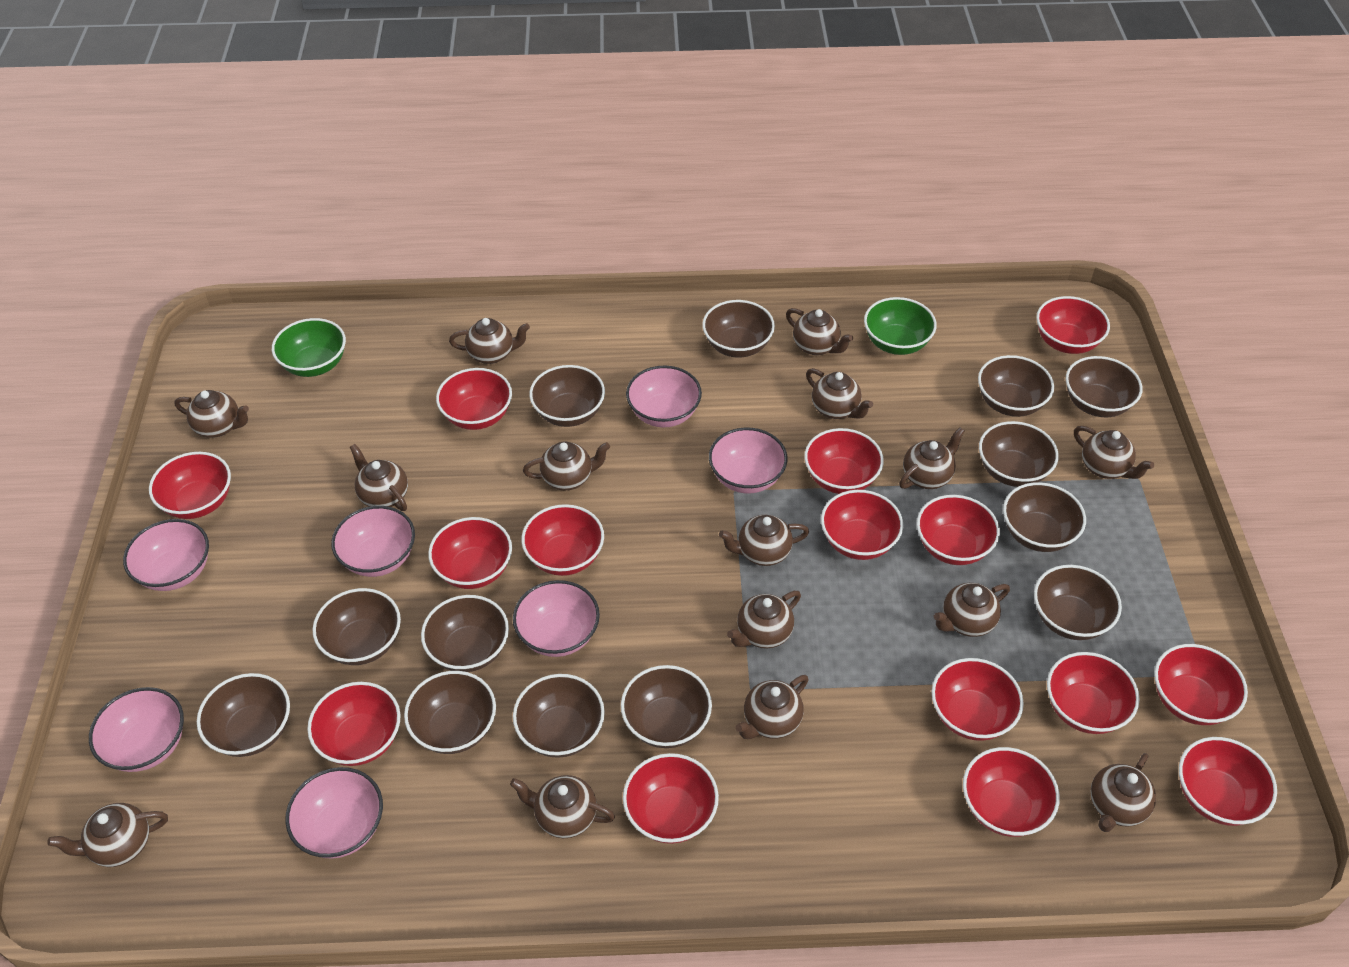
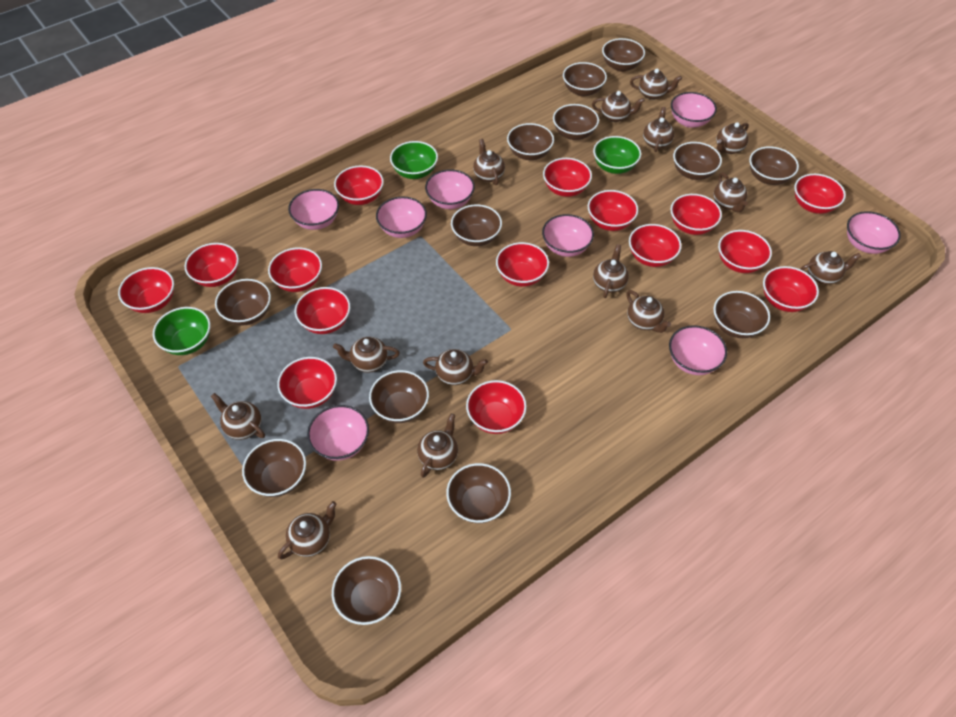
brown teapot: 15 -> 14
green bowl: 2 -> 3
pink bowl: 7 -> 8

